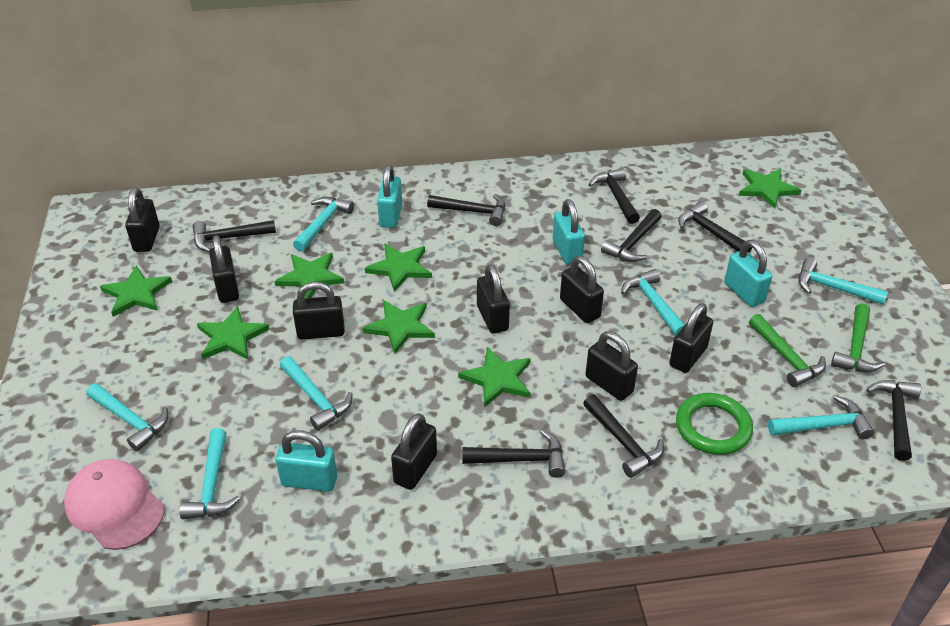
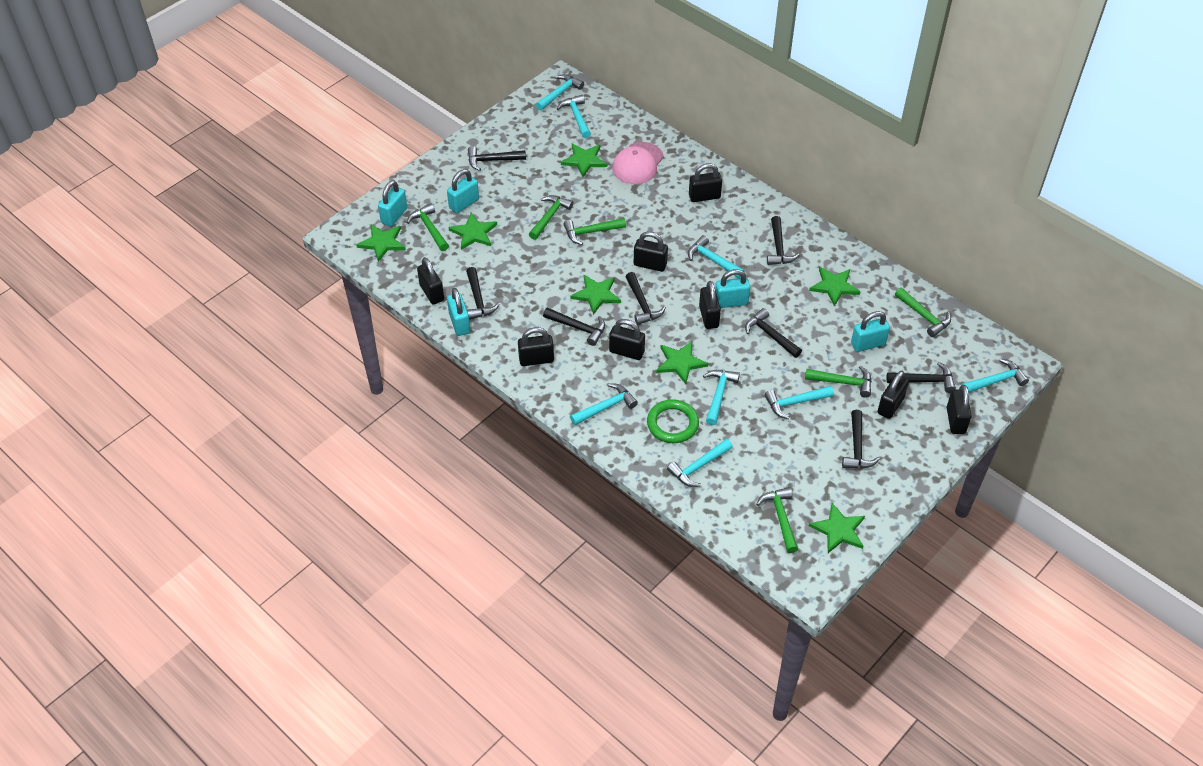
green hammer: 2 -> 6
turquoise hammer: 7 -> 8
turquoise padlock: 4 -> 5

